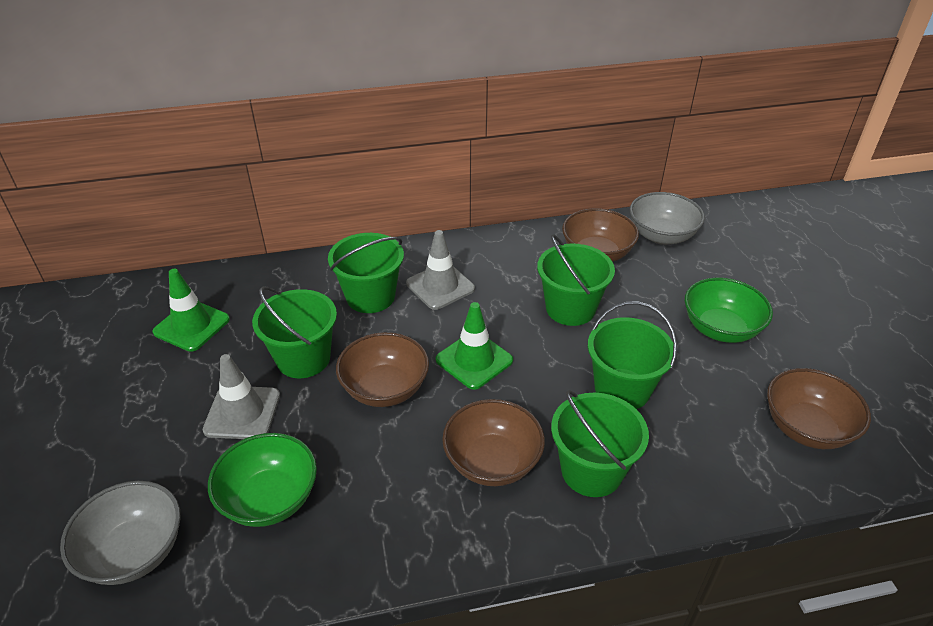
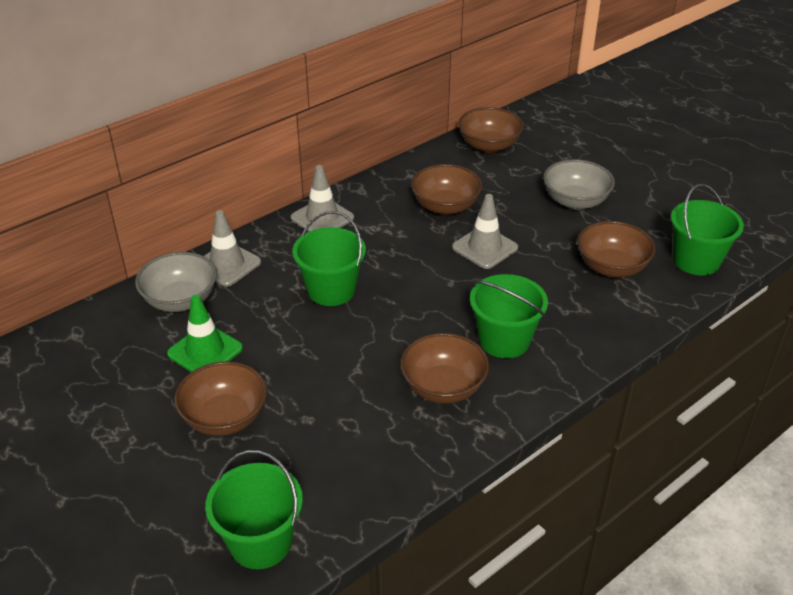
brown bowl: 4 -> 5
green bowl: 2 -> 0
green bucket: 5 -> 4
green traffic cone: 2 -> 1
grey traffic cone: 2 -> 3

